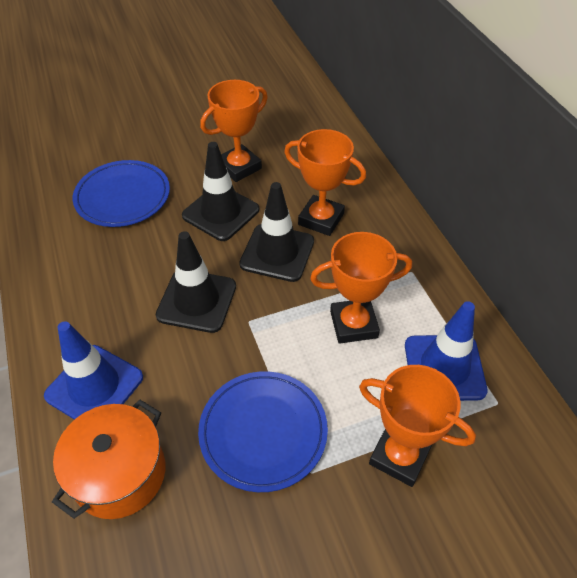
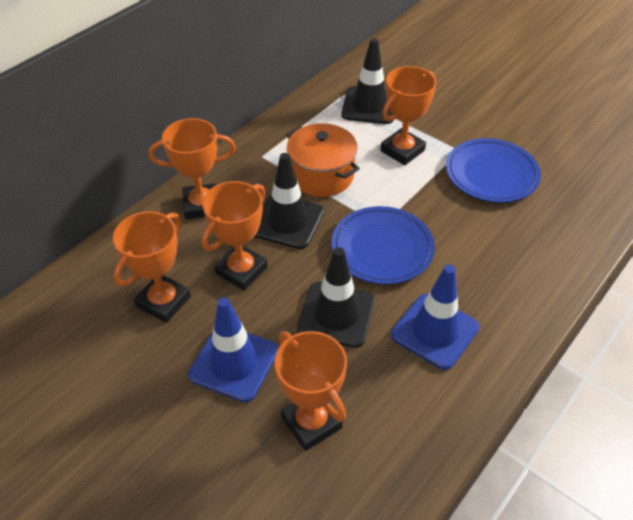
orange trophy: 4 -> 5

